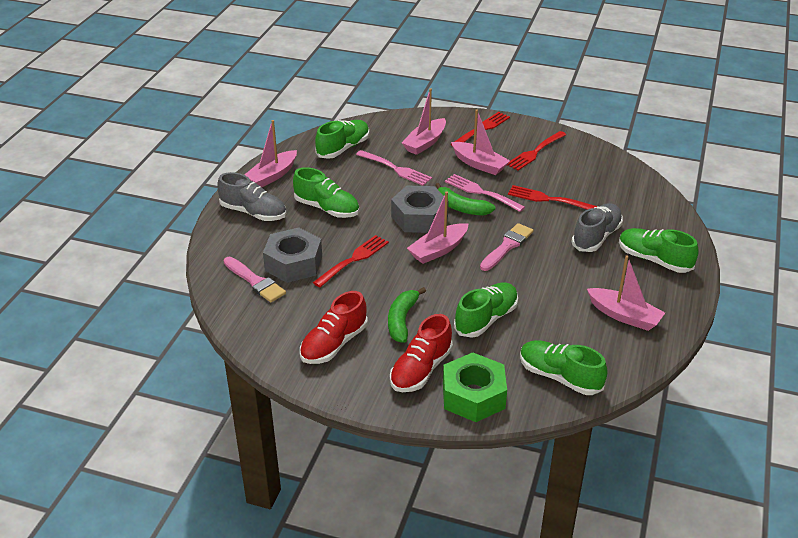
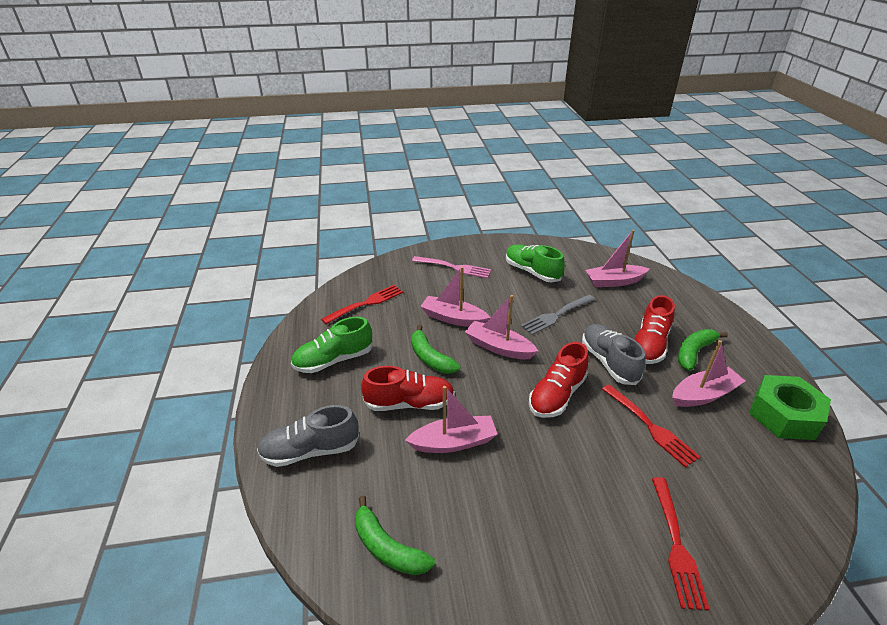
green banana: 2 -> 3
green shoe: 5 -> 2
grey fork: 0 -> 1
grey nut: 2 -> 0
pink brush: 2 -> 0
pink fork: 2 -> 1
red fork: 4 -> 3
red shoe: 2 -> 3

